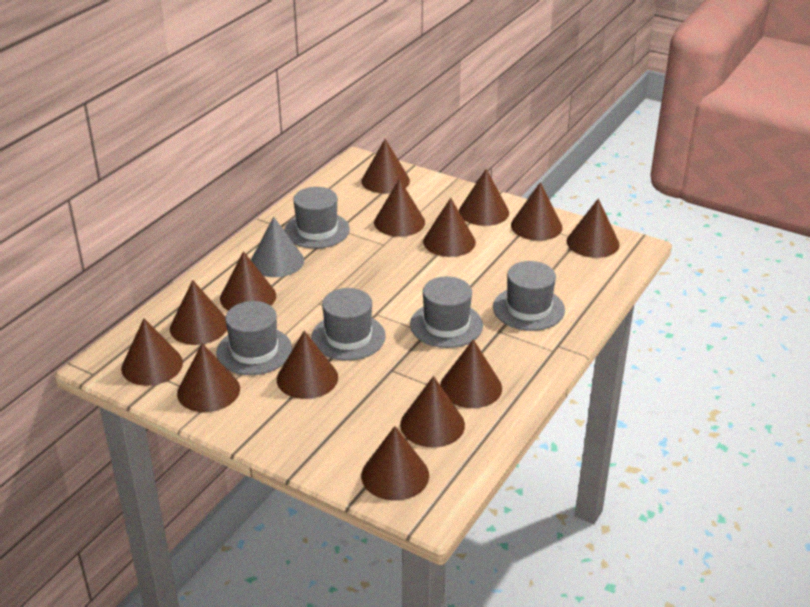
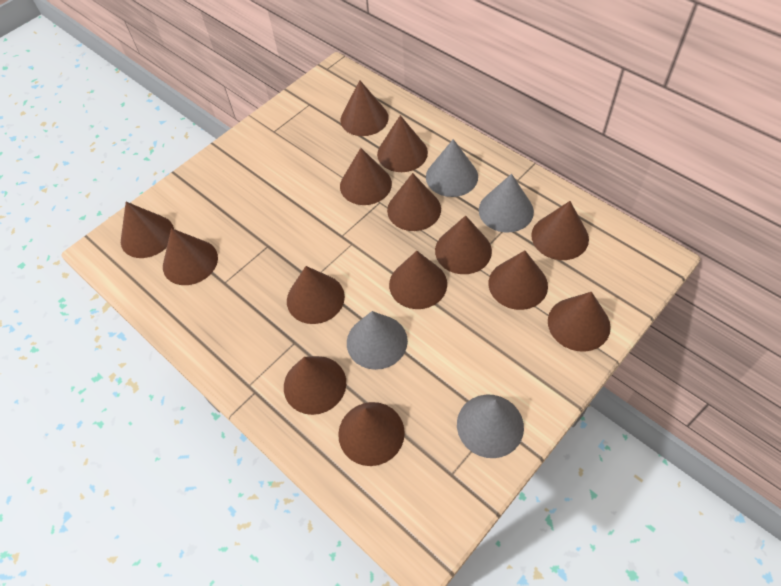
grey cone: 1 -> 4
grey hat: 5 -> 0

